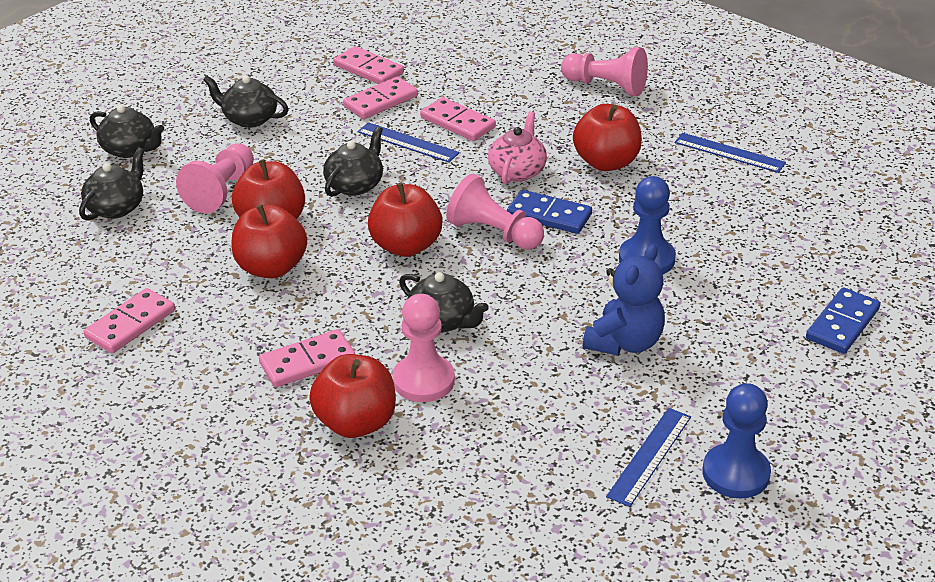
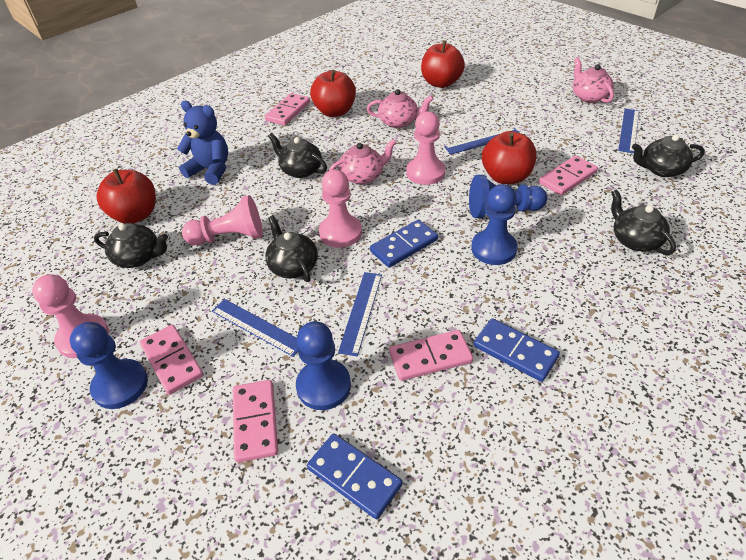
blue domino: 2 -> 3
blue pawn: 2 -> 4
blue ruler: 3 -> 4
pink teapot: 1 -> 3
red apple: 5 -> 4

